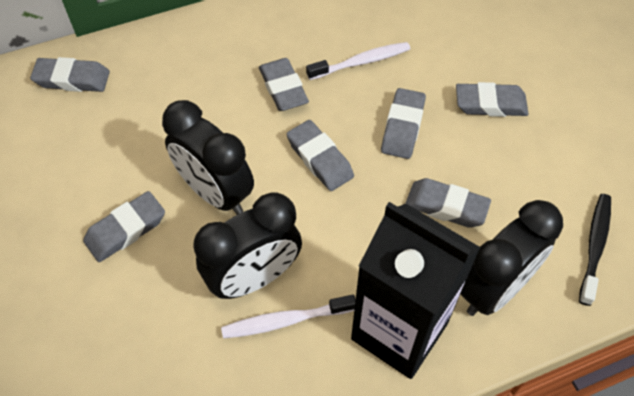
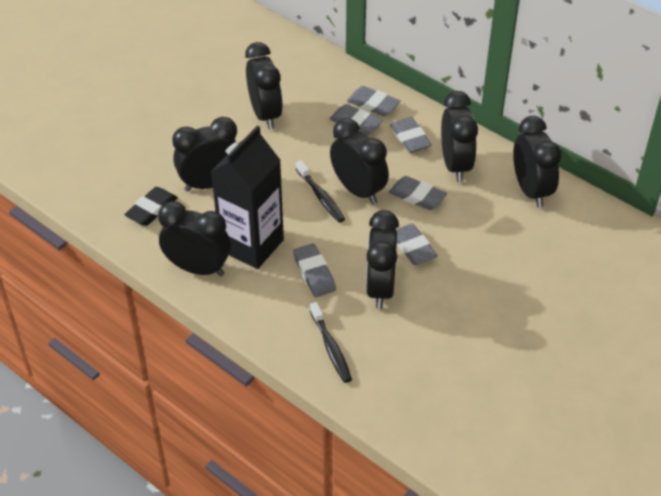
black clock: 3 -> 7
black eraser: 0 -> 1
black toothbrush: 1 -> 2
grey eraser: 7 -> 6
white toothbrush: 2 -> 0

